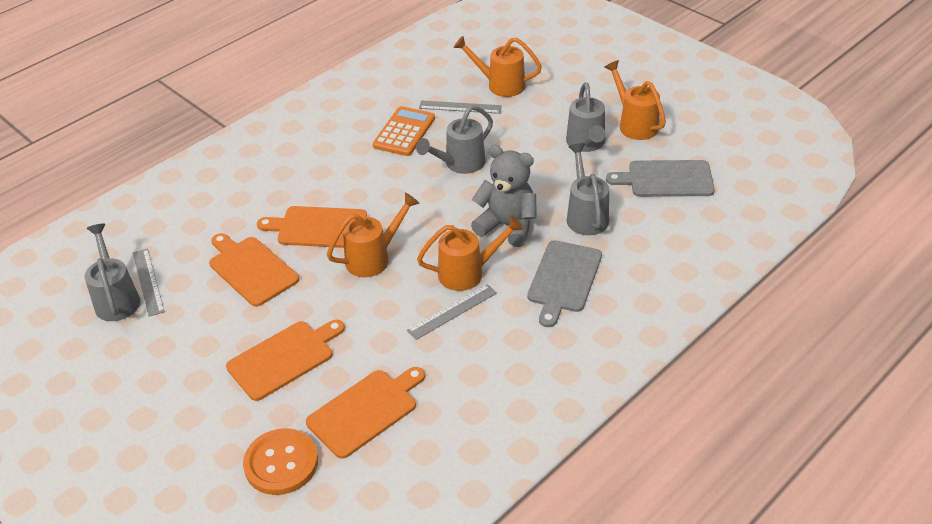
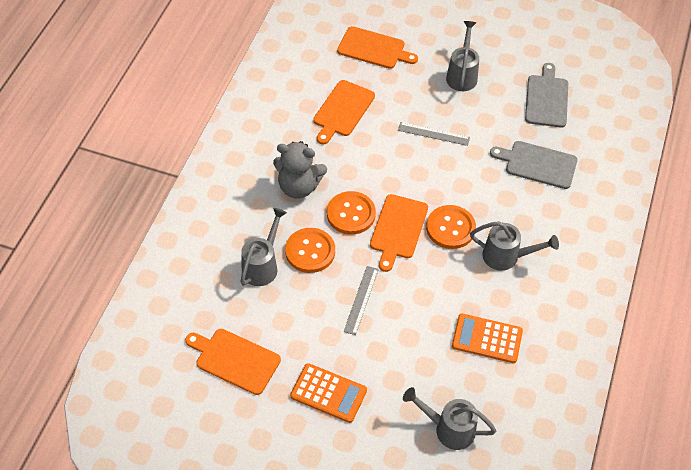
grey ruler: 3 -> 2
orange button: 1 -> 3
orange calculator: 1 -> 2
orange watering can: 4 -> 0

